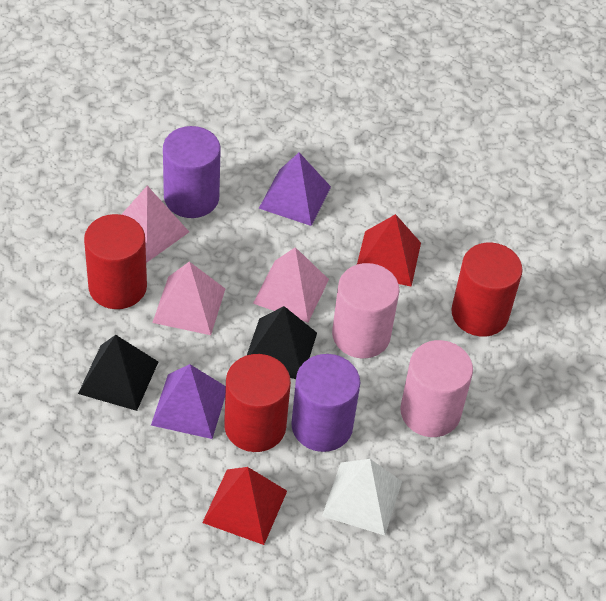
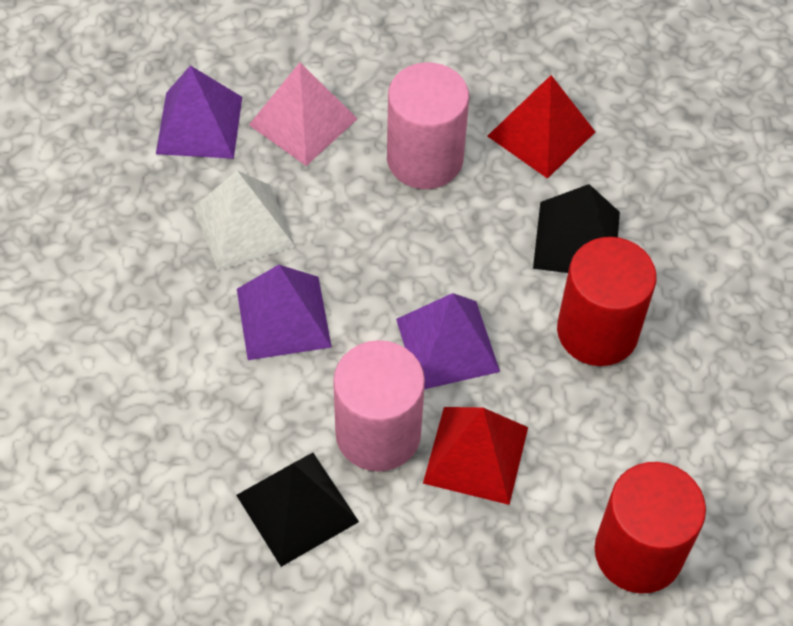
pink pyramid: 3 -> 1
purple cylinder: 2 -> 0
purple pyramid: 2 -> 3
red cylinder: 3 -> 2

